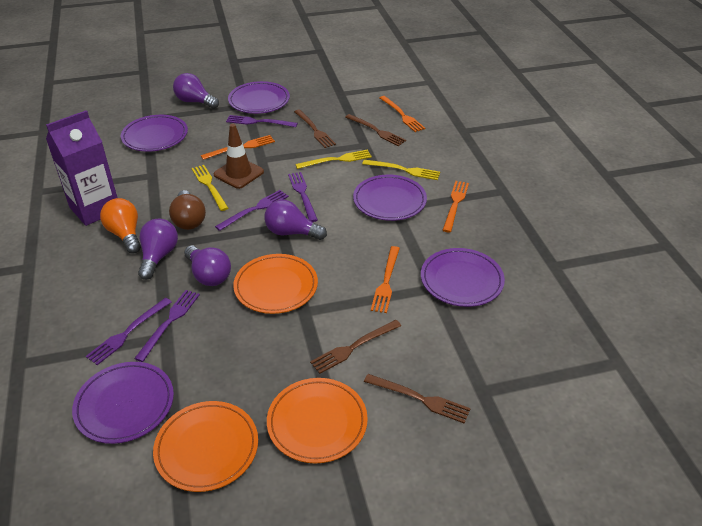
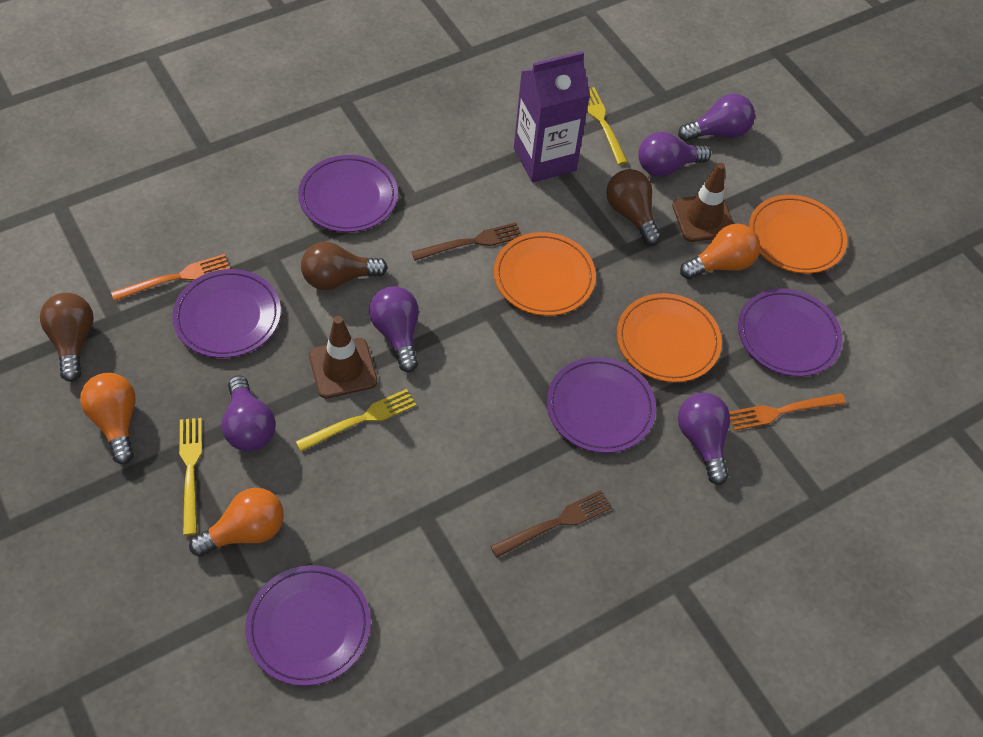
brown fork: 4 -> 2
brown light bulb: 1 -> 3
brown traffic cone: 1 -> 2
orange fork: 4 -> 2
orange light bulb: 1 -> 3
purple fork: 5 -> 0
purple light bulb: 4 -> 5

